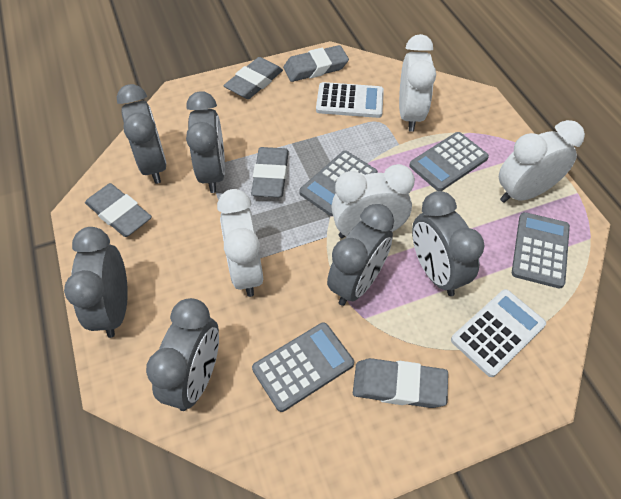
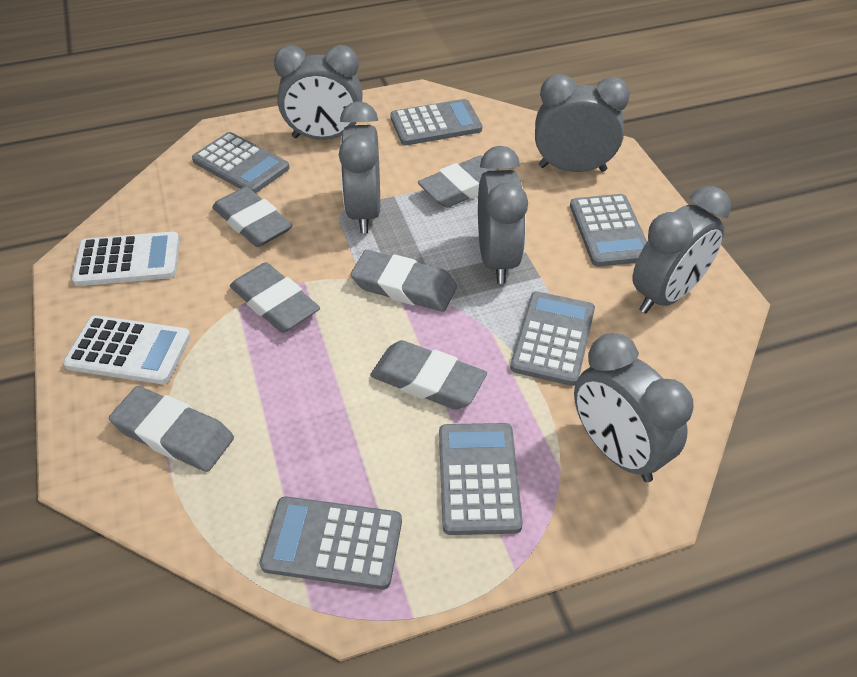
grey calculator: 4 -> 6
grey eraser: 5 -> 6
white clock: 4 -> 0

